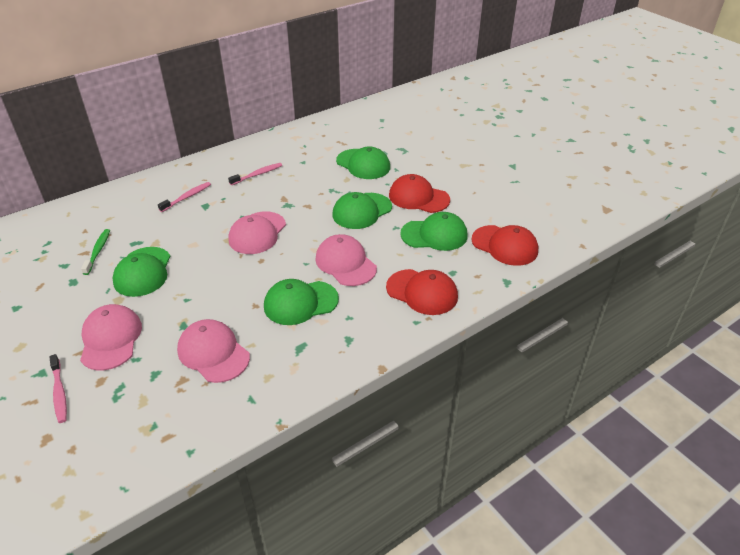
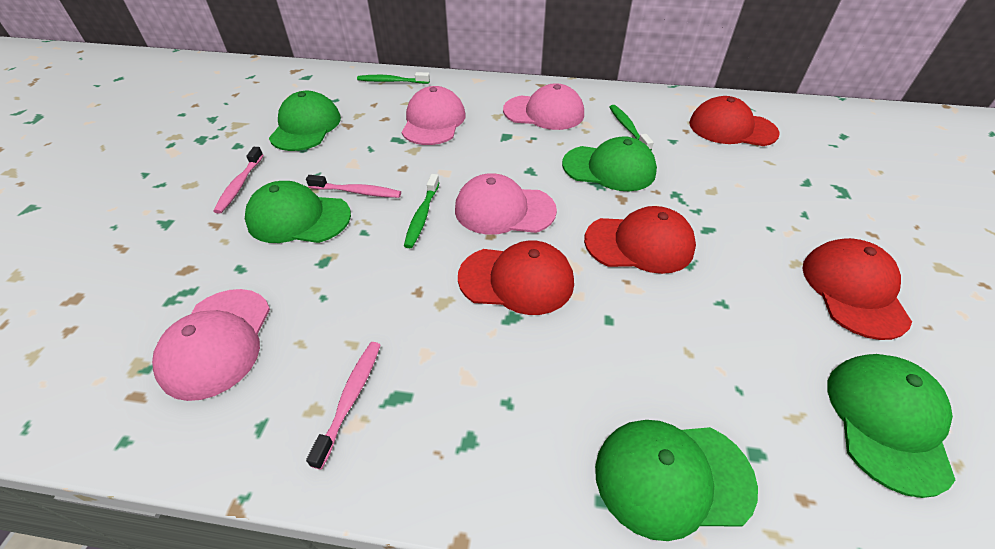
green toothbrush: 1 -> 3
red cap: 3 -> 4

